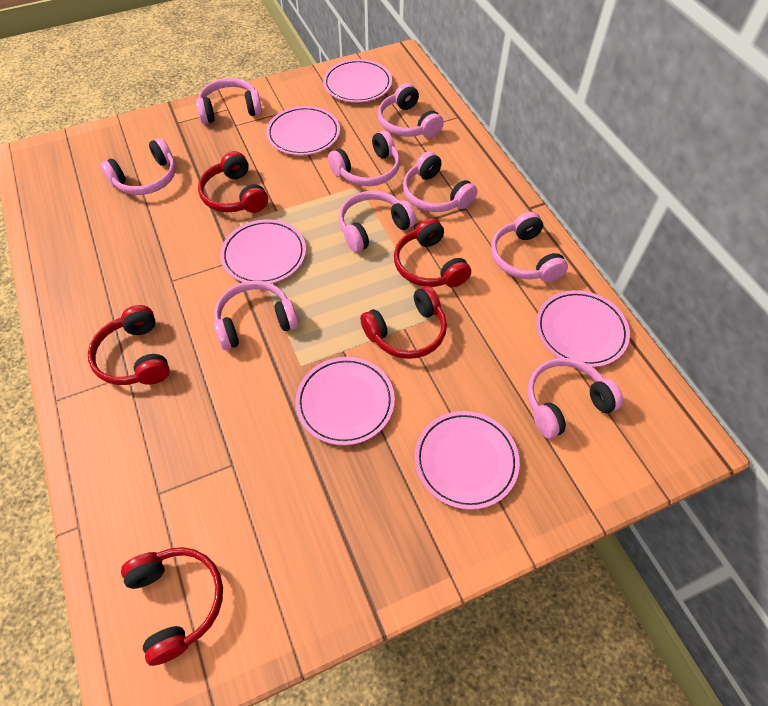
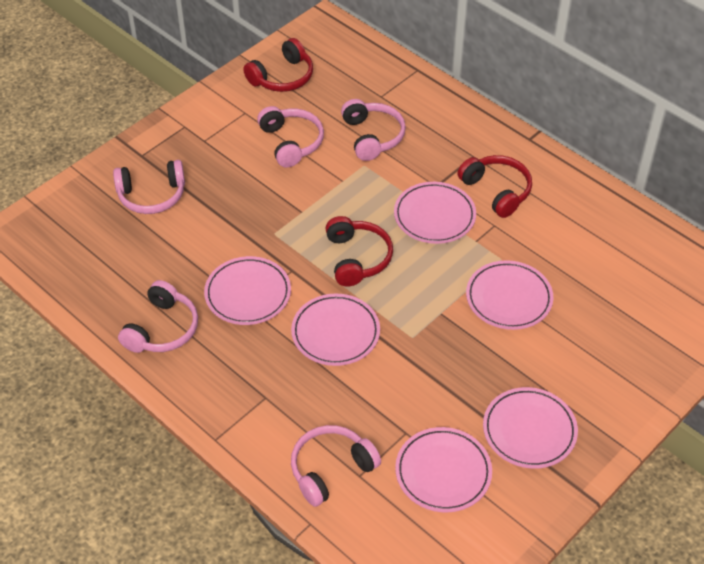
pink headphones: 9 -> 5
red headphones: 5 -> 3

